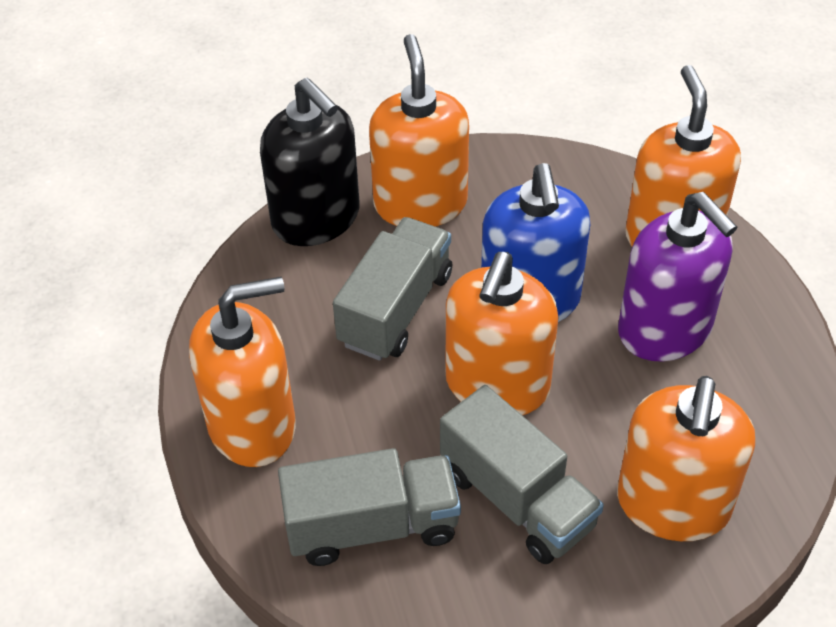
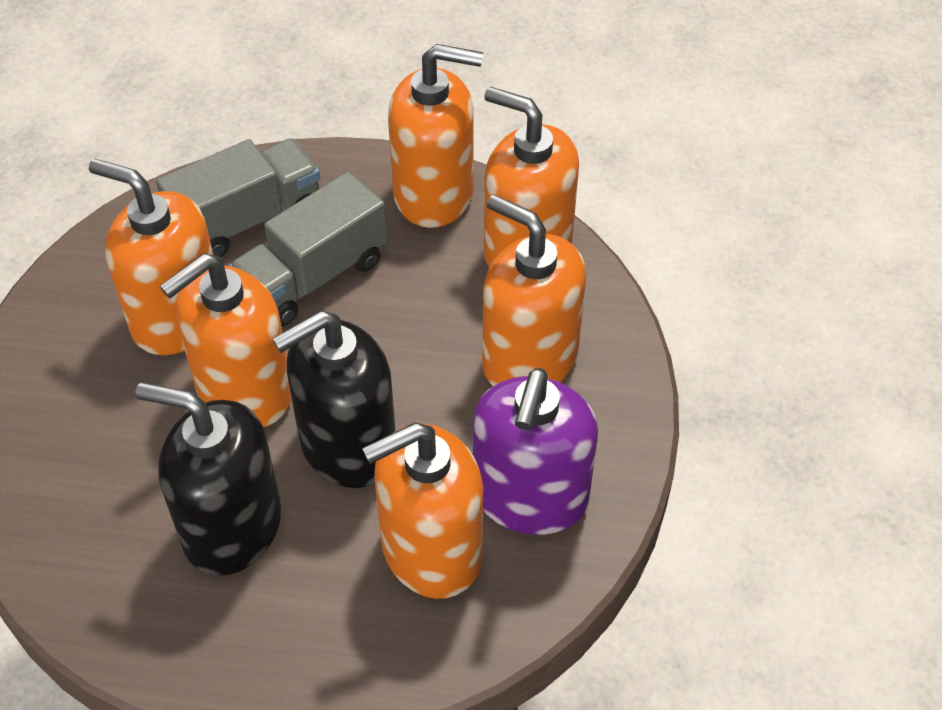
black soap dispenser: 1 -> 2
blue soap dispenser: 1 -> 0
grey truck: 3 -> 2
orange soap dispenser: 5 -> 6

